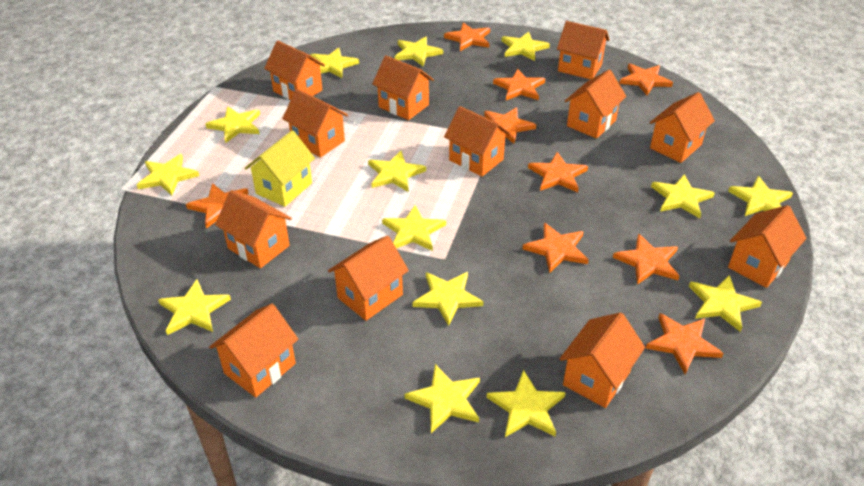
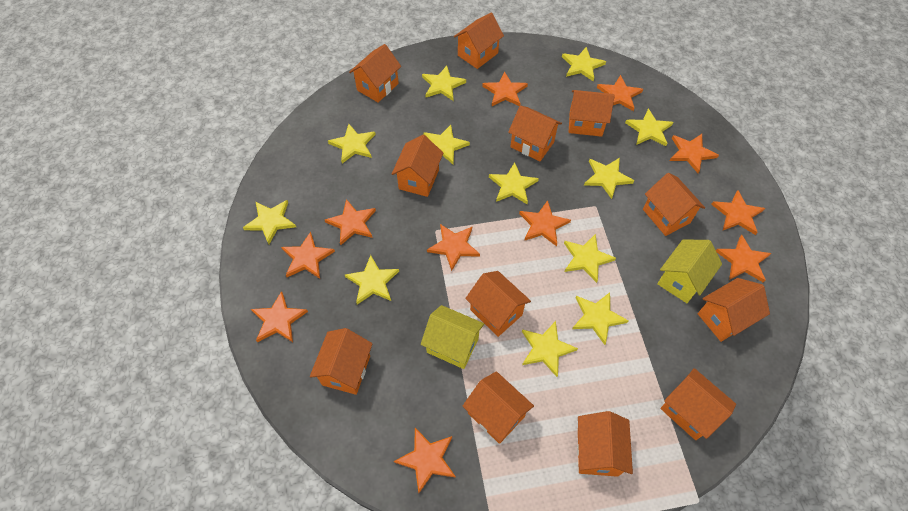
orange star: 9 -> 11
yellow house: 1 -> 2
yellow star: 14 -> 12

